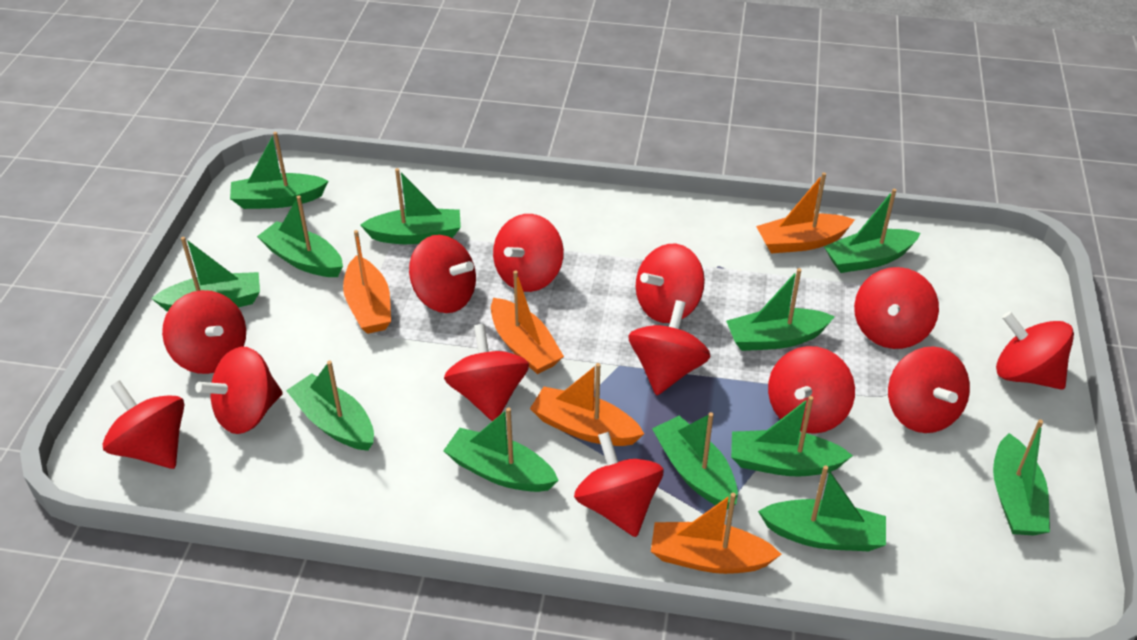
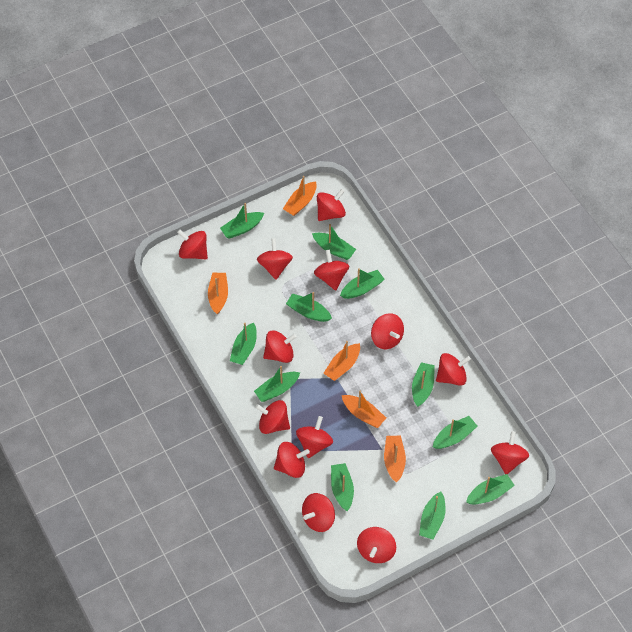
green boat: 12 -> 11

